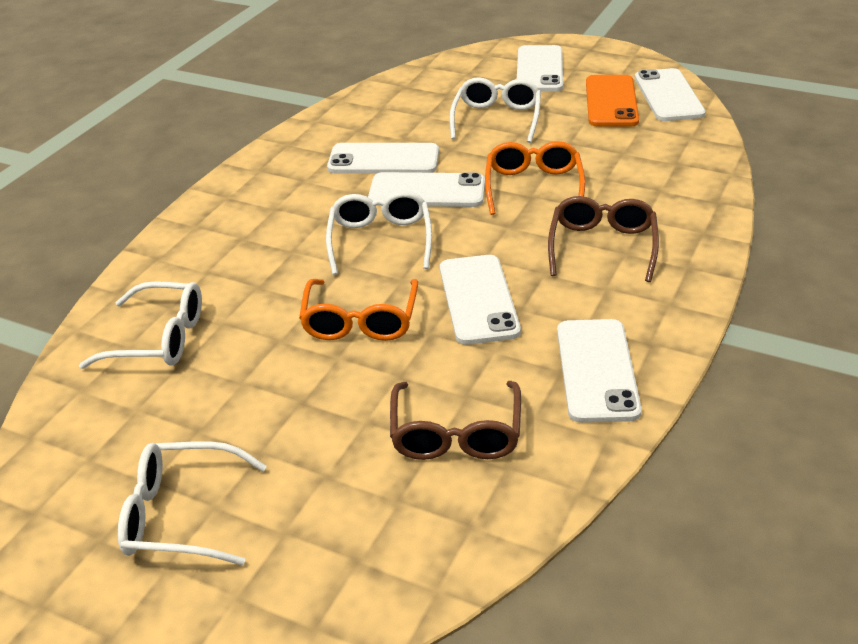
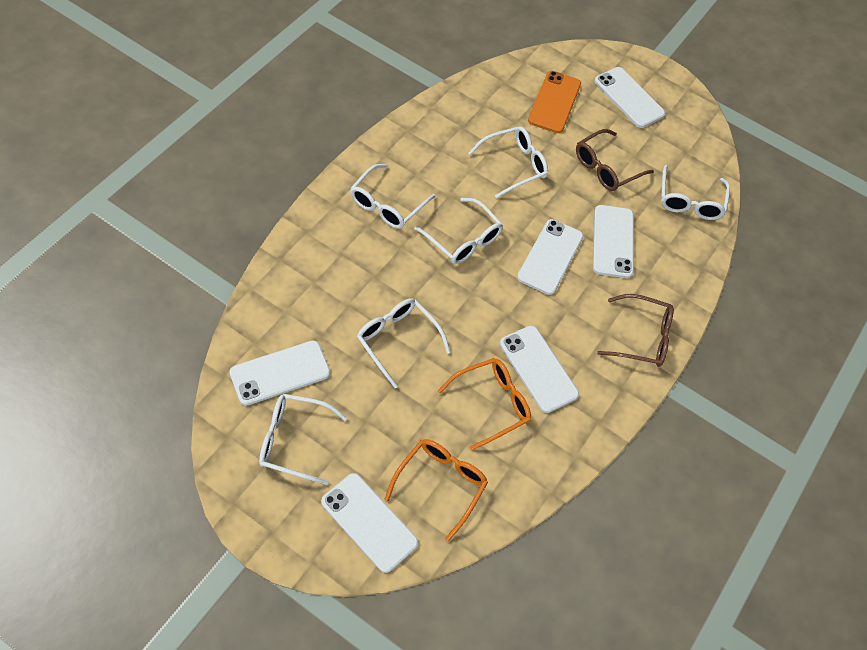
white glasses: 4 -> 6

